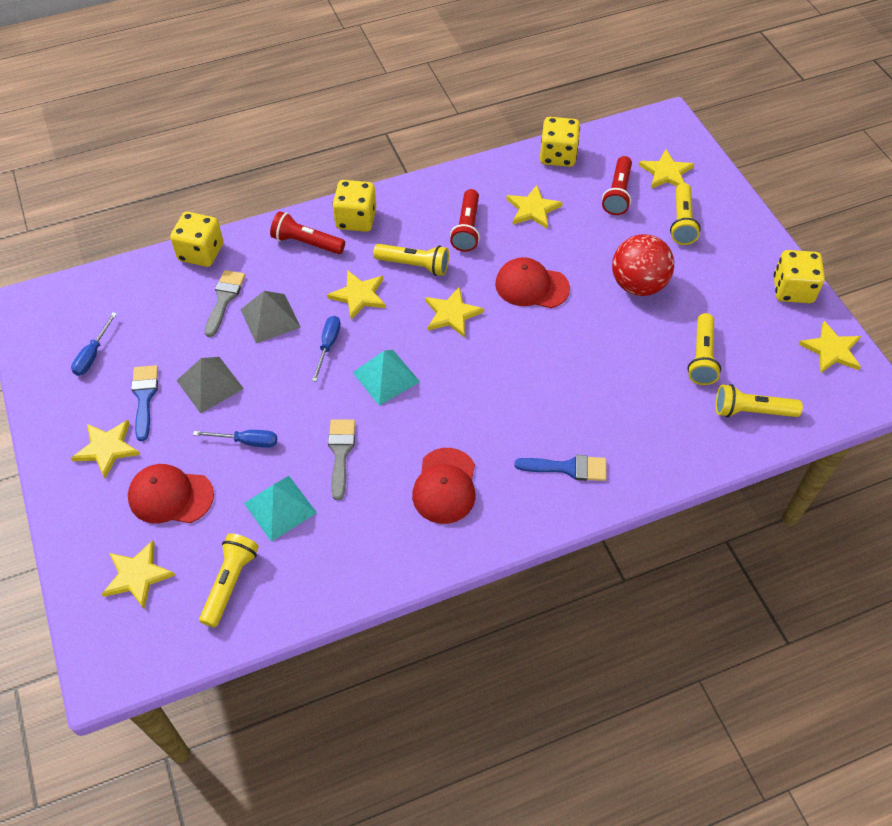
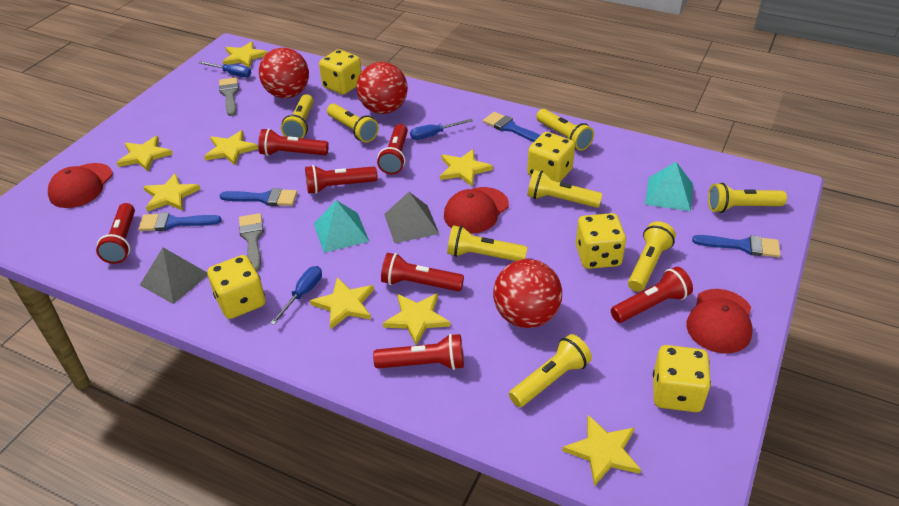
blue brush: 2 -> 4
red ball: 1 -> 3
red flashlight: 3 -> 7
yellow dice: 4 -> 5
yellow flashlight: 5 -> 8
yellow star: 7 -> 8

